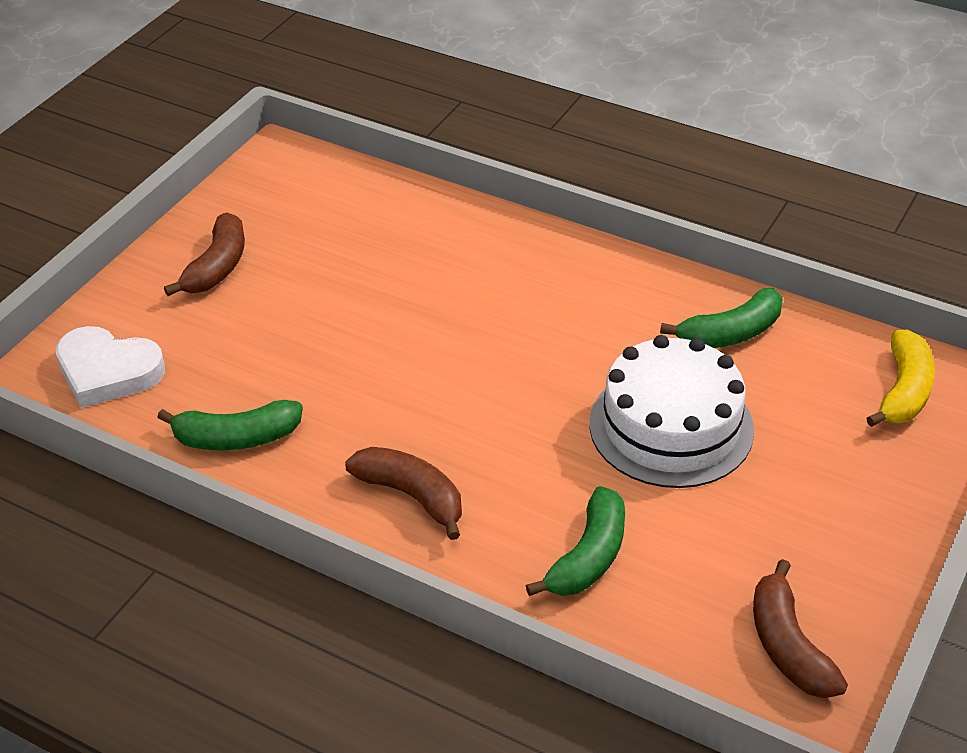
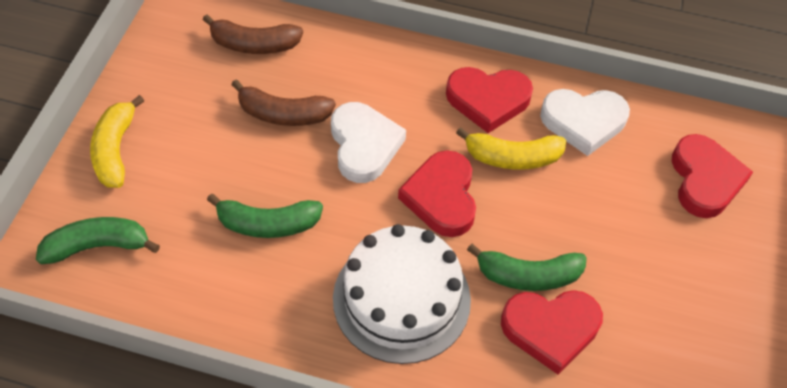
brown banana: 3 -> 2
red heart: 0 -> 4
white heart: 1 -> 2
yellow banana: 1 -> 2

